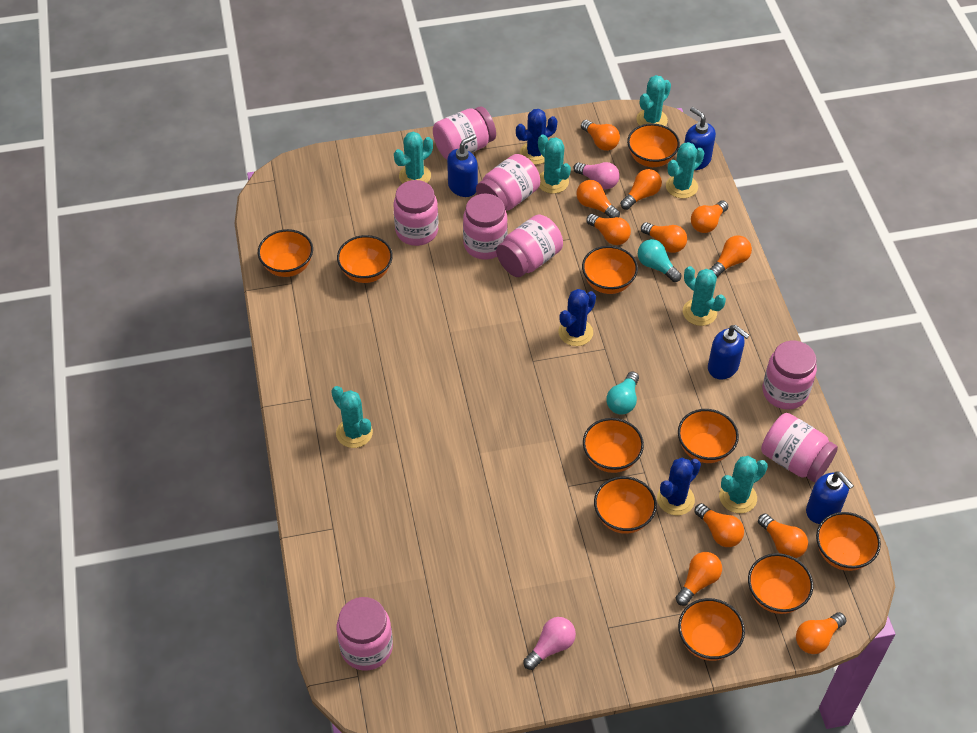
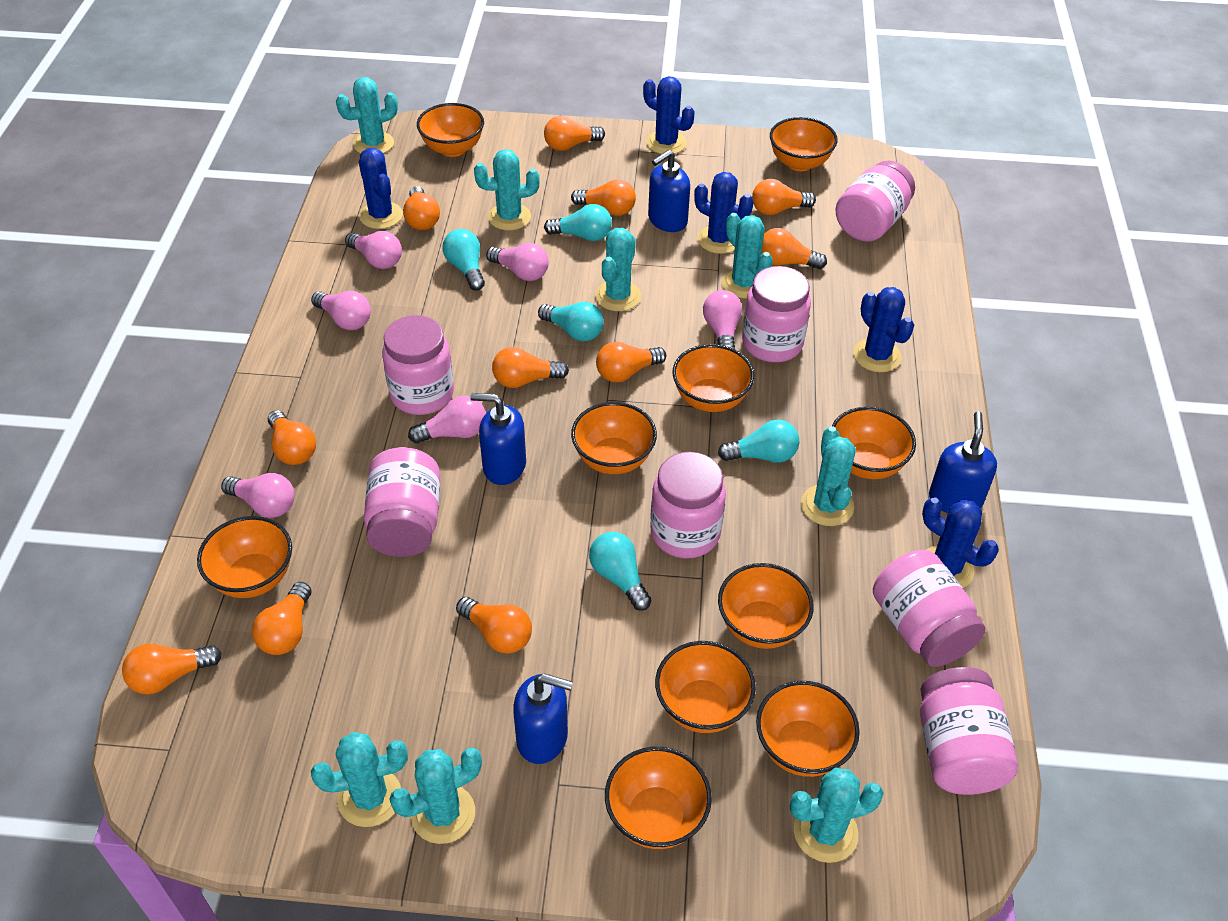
blue cactus: 3 -> 5
pink jar: 8 -> 7
pink light bulb: 2 -> 6
turquoise cactus: 7 -> 8
turquoise light bulb: 2 -> 5

